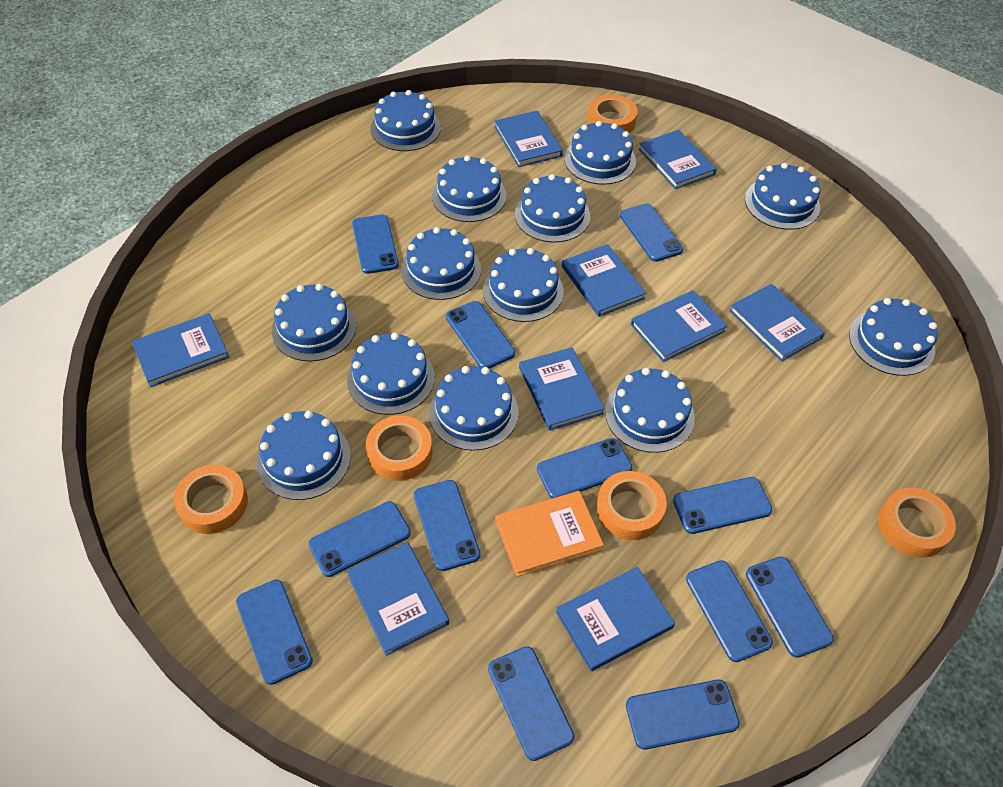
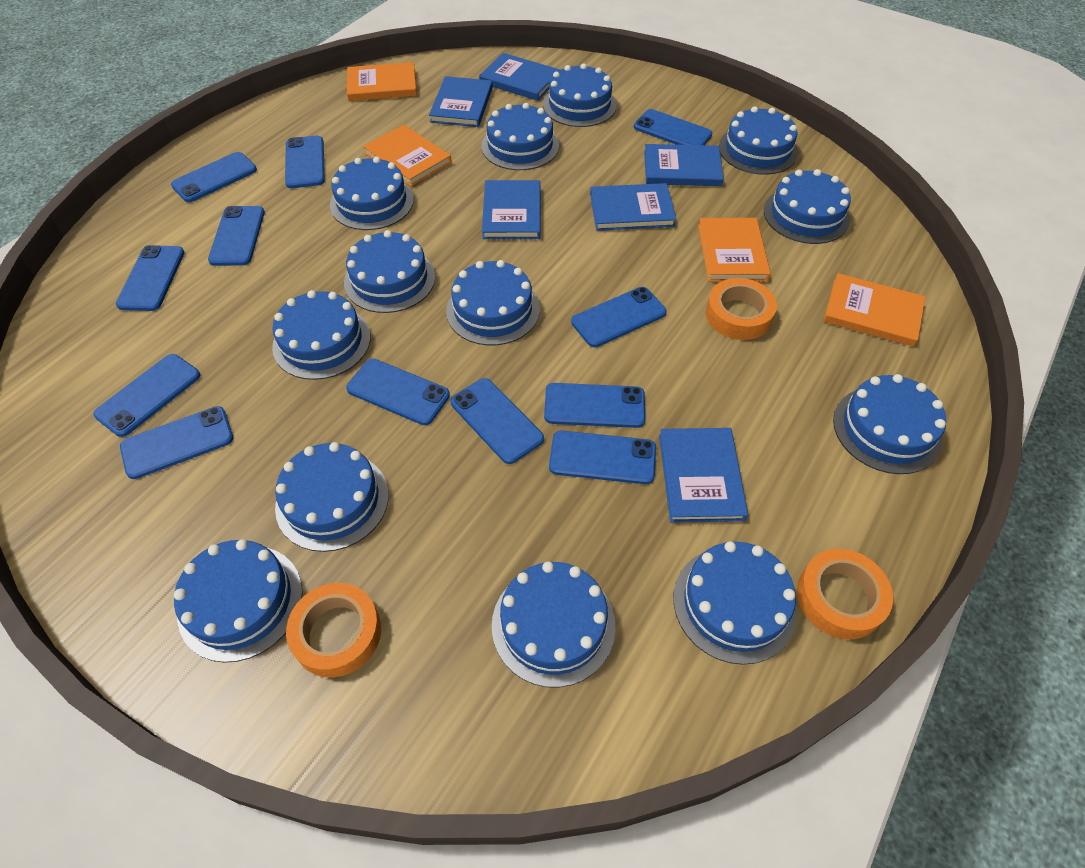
blue book: 9 -> 6
orange book: 1 -> 4
orange tape: 5 -> 3

